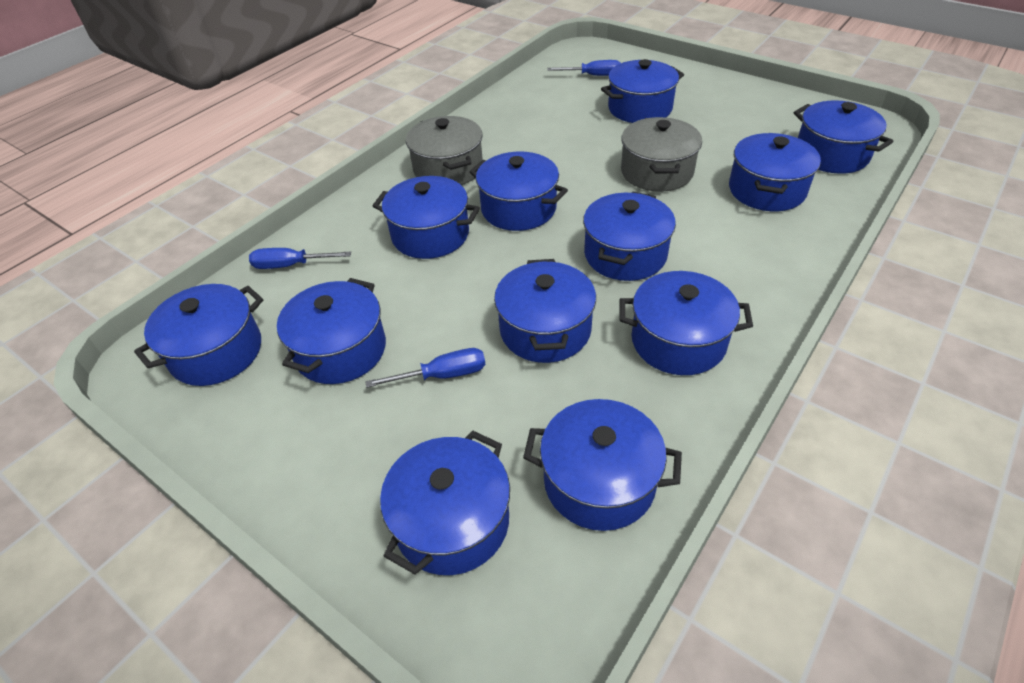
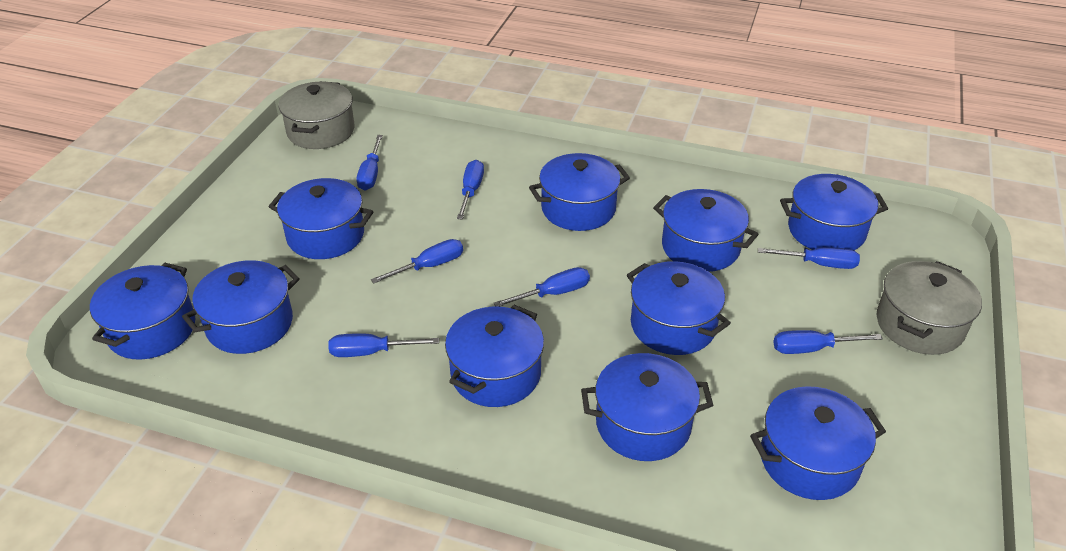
blue pot: 12 -> 10
blue screwdriver: 3 -> 7

